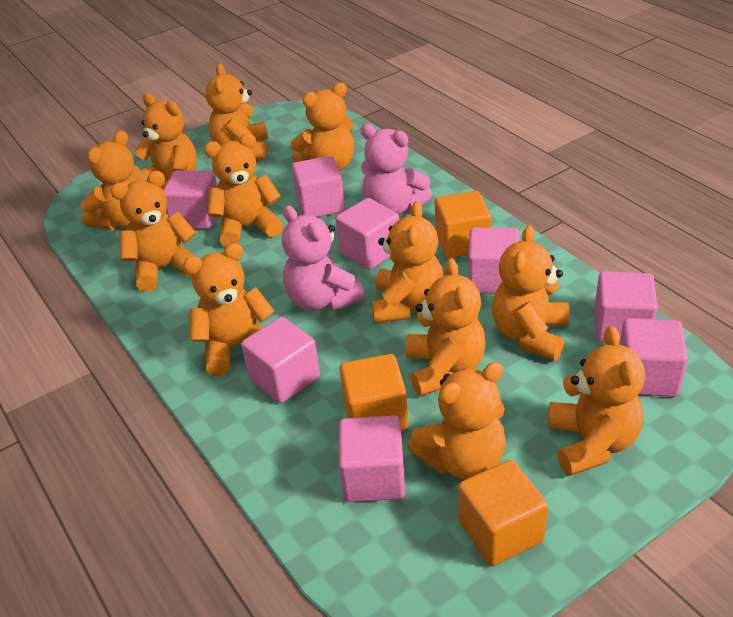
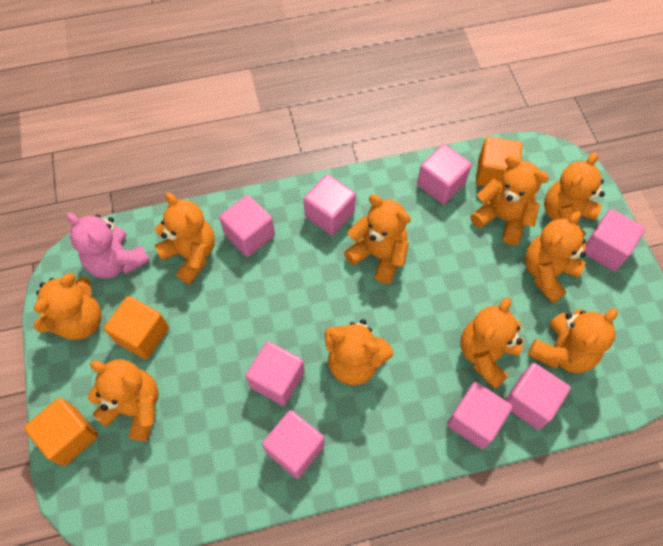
orange teddy bear: 12 -> 10
pink teddy bear: 2 -> 1

